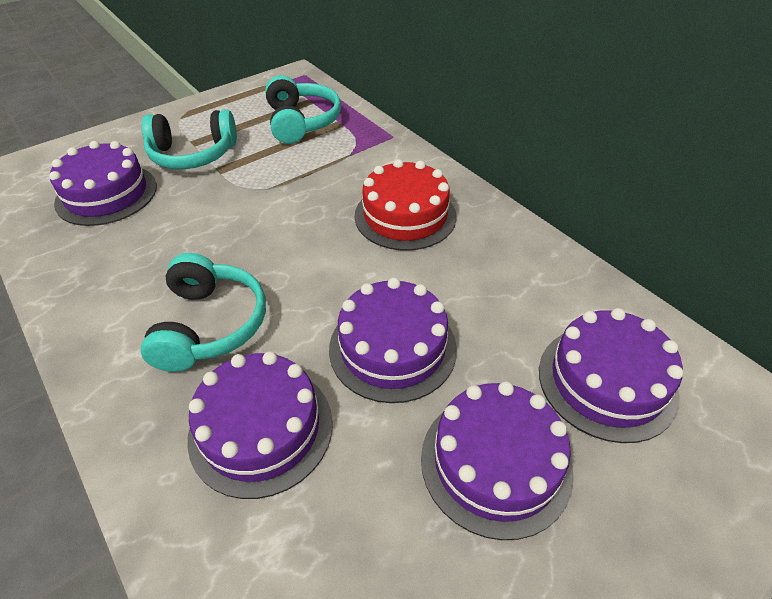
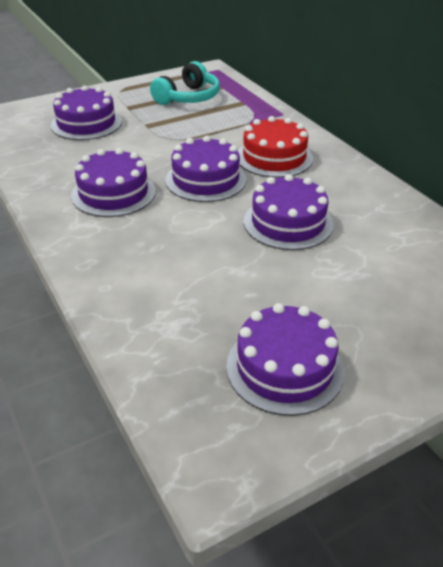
turquoise headphones: 3 -> 1

